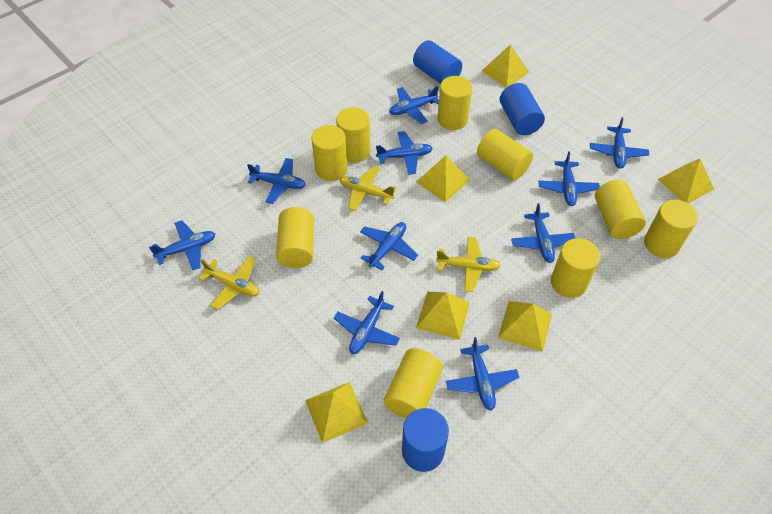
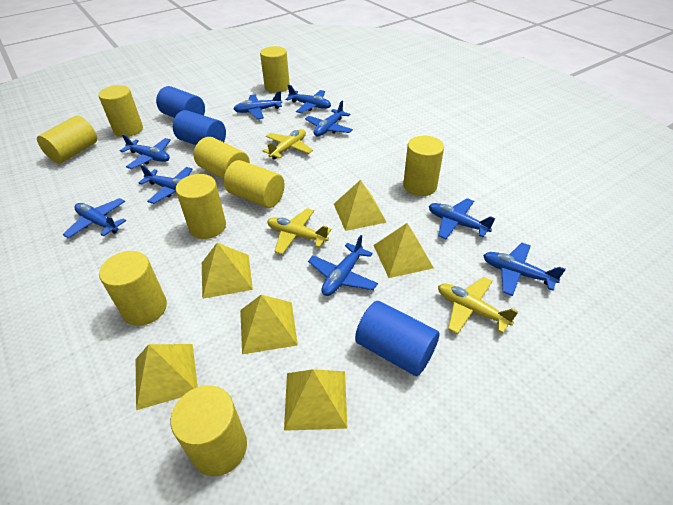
blue plane: 10 -> 9

